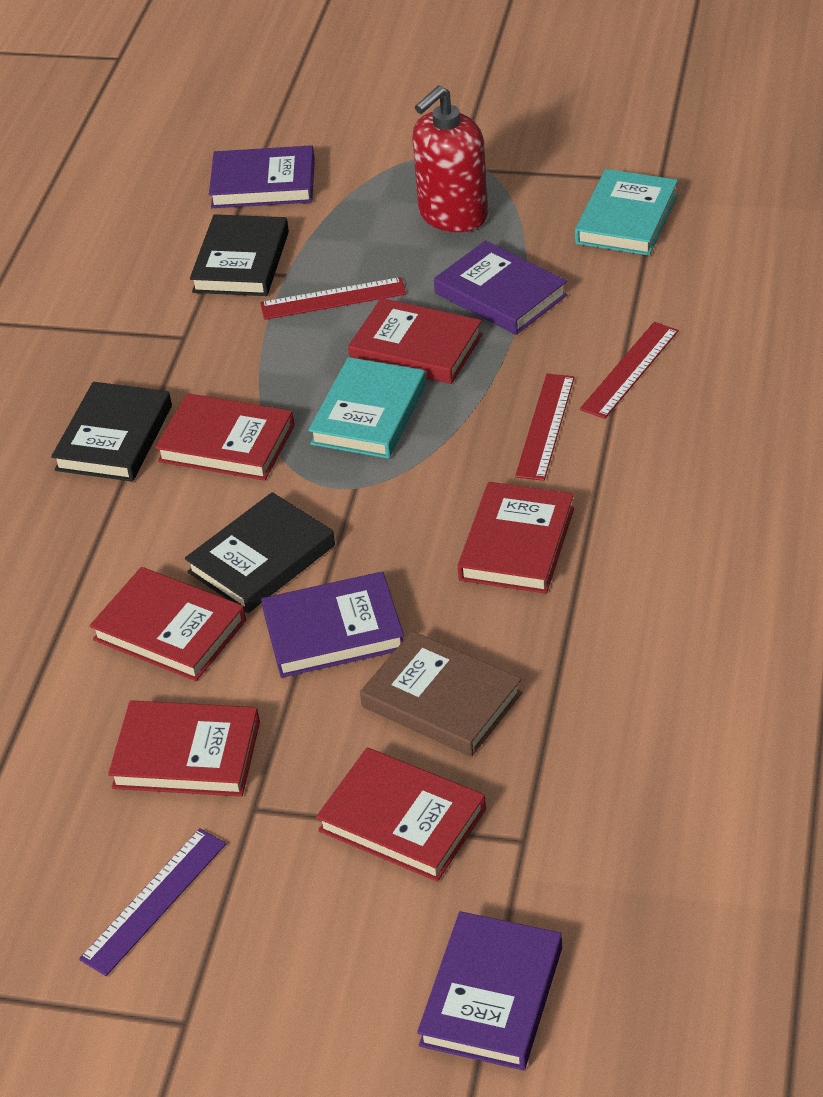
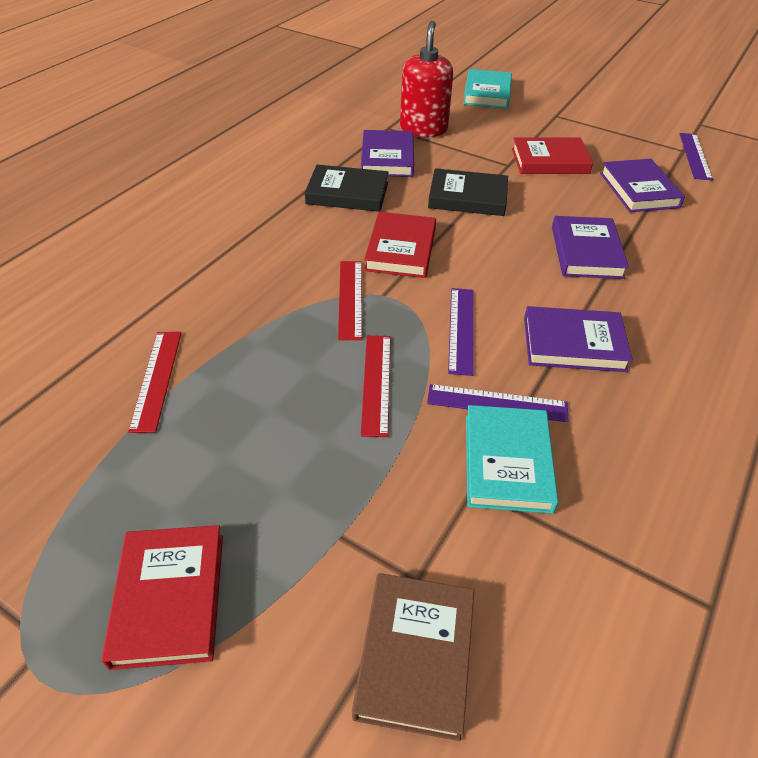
black book: 3 -> 2
purple ruler: 1 -> 3
red book: 6 -> 3

